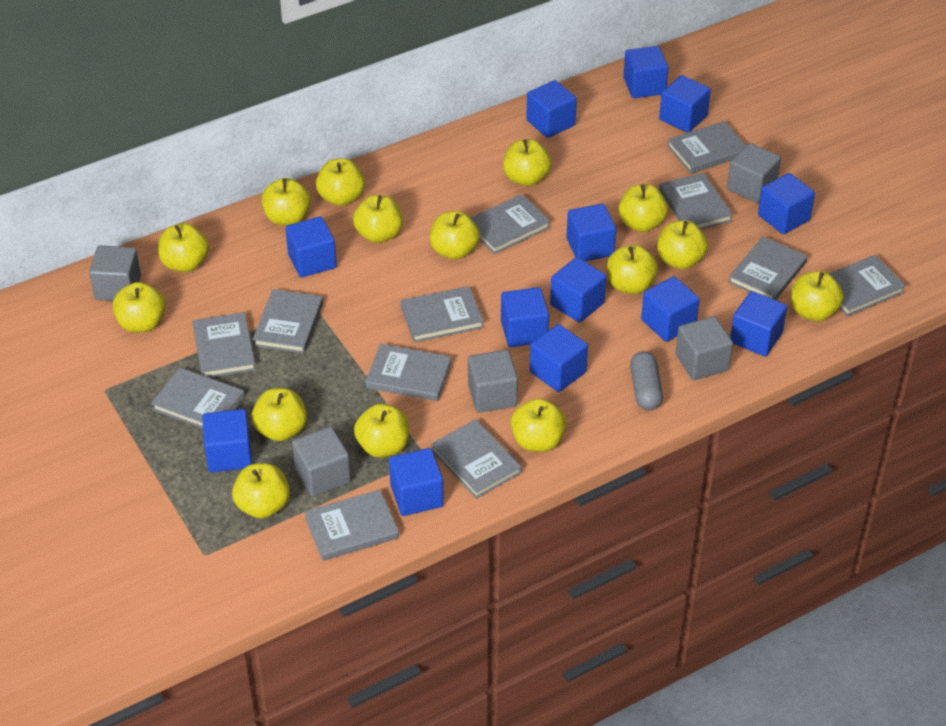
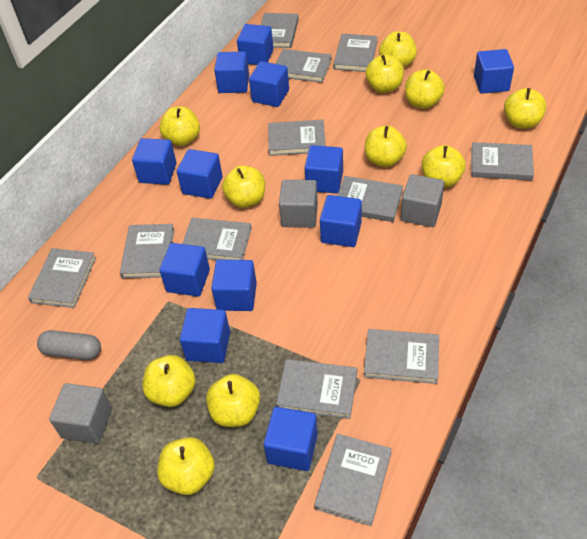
blue cube: 13 -> 12
grey cube: 5 -> 3
yellow apple: 15 -> 11

